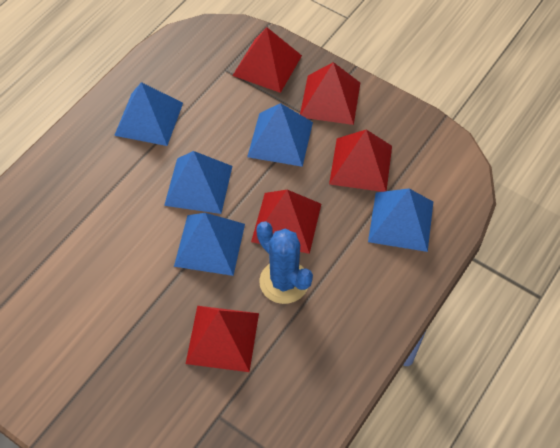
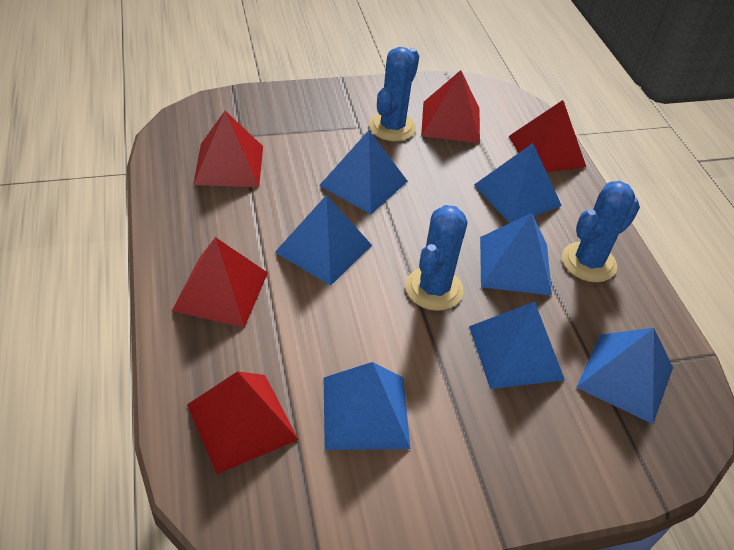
blue cactus: 1 -> 3
blue pyramid: 5 -> 7

